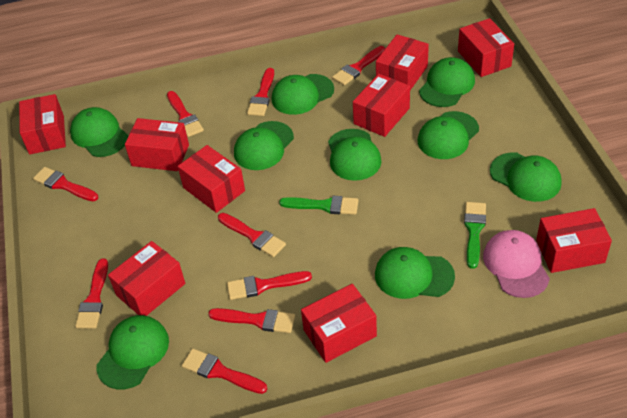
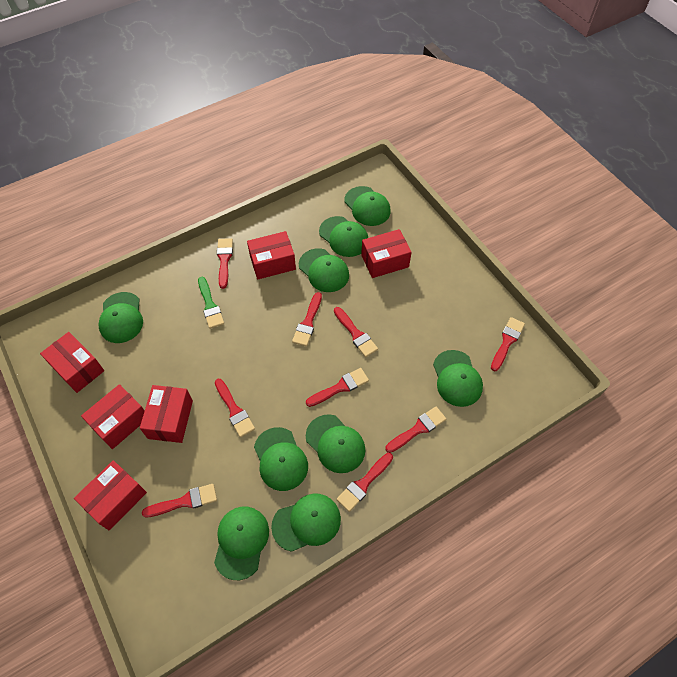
green brush: 2 -> 1
pink cap: 1 -> 0
red box: 9 -> 6

